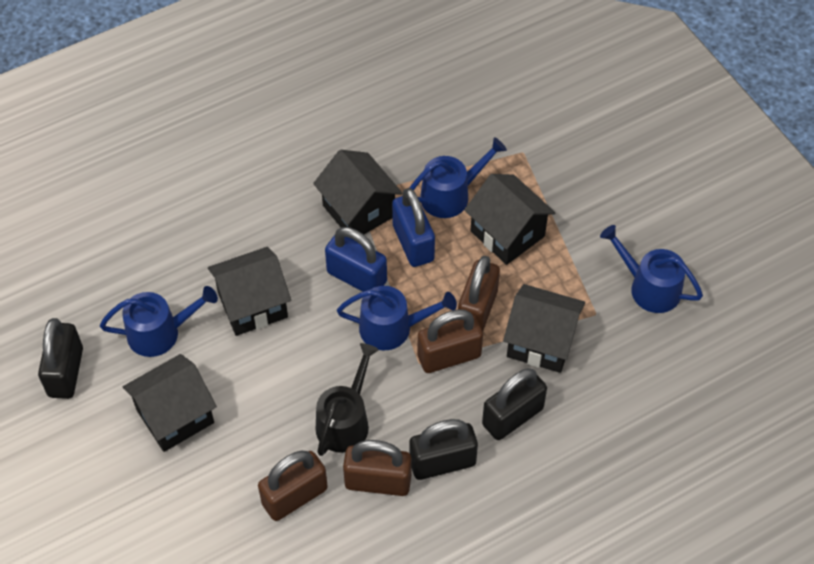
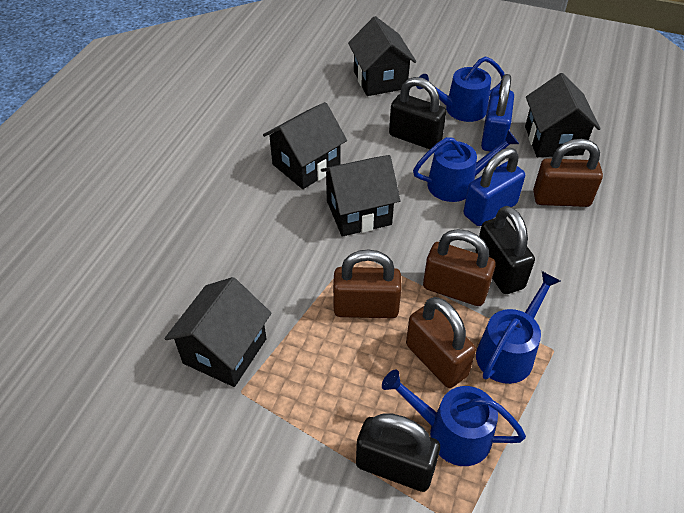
black watering can: 1 -> 0

